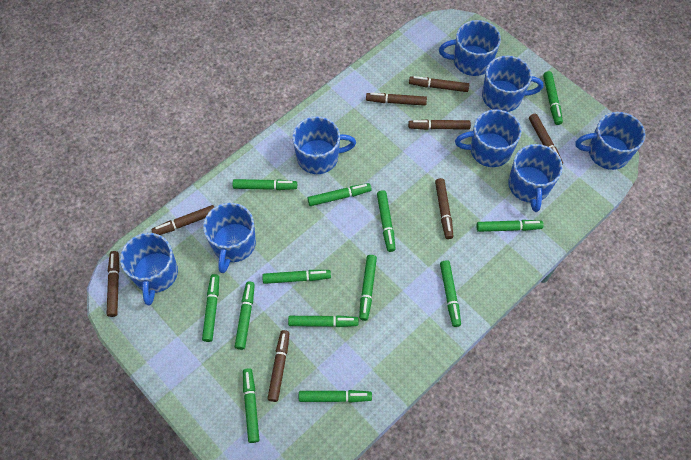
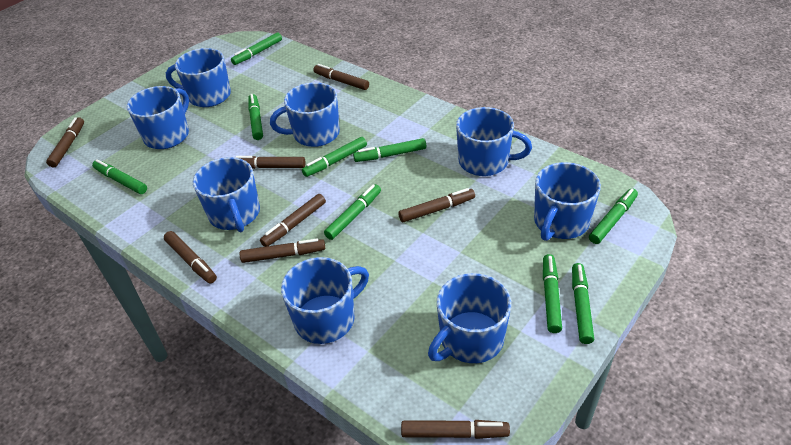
green marker: 13 -> 9

